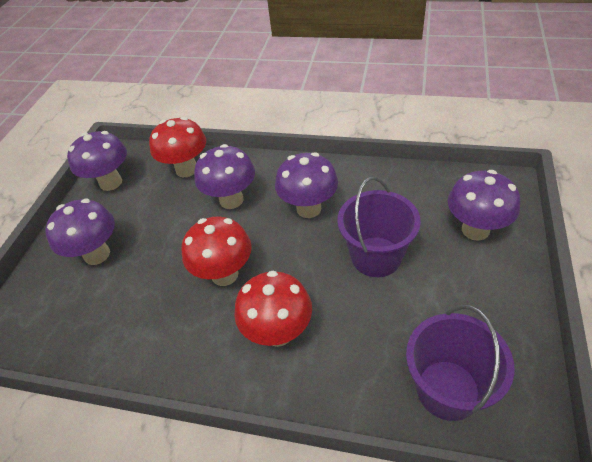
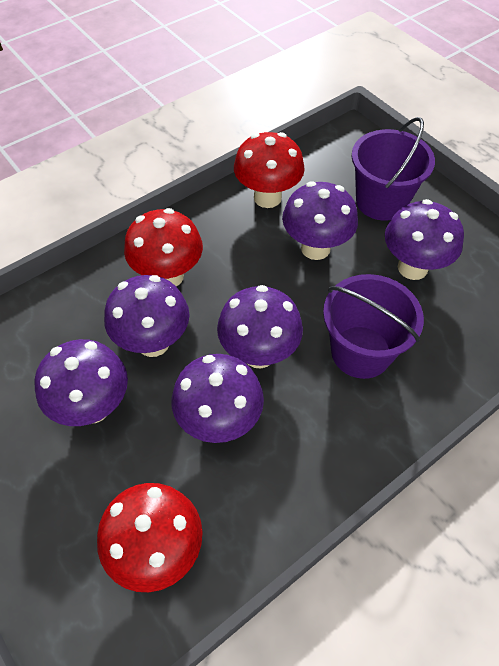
purple mushroom: 5 -> 6

